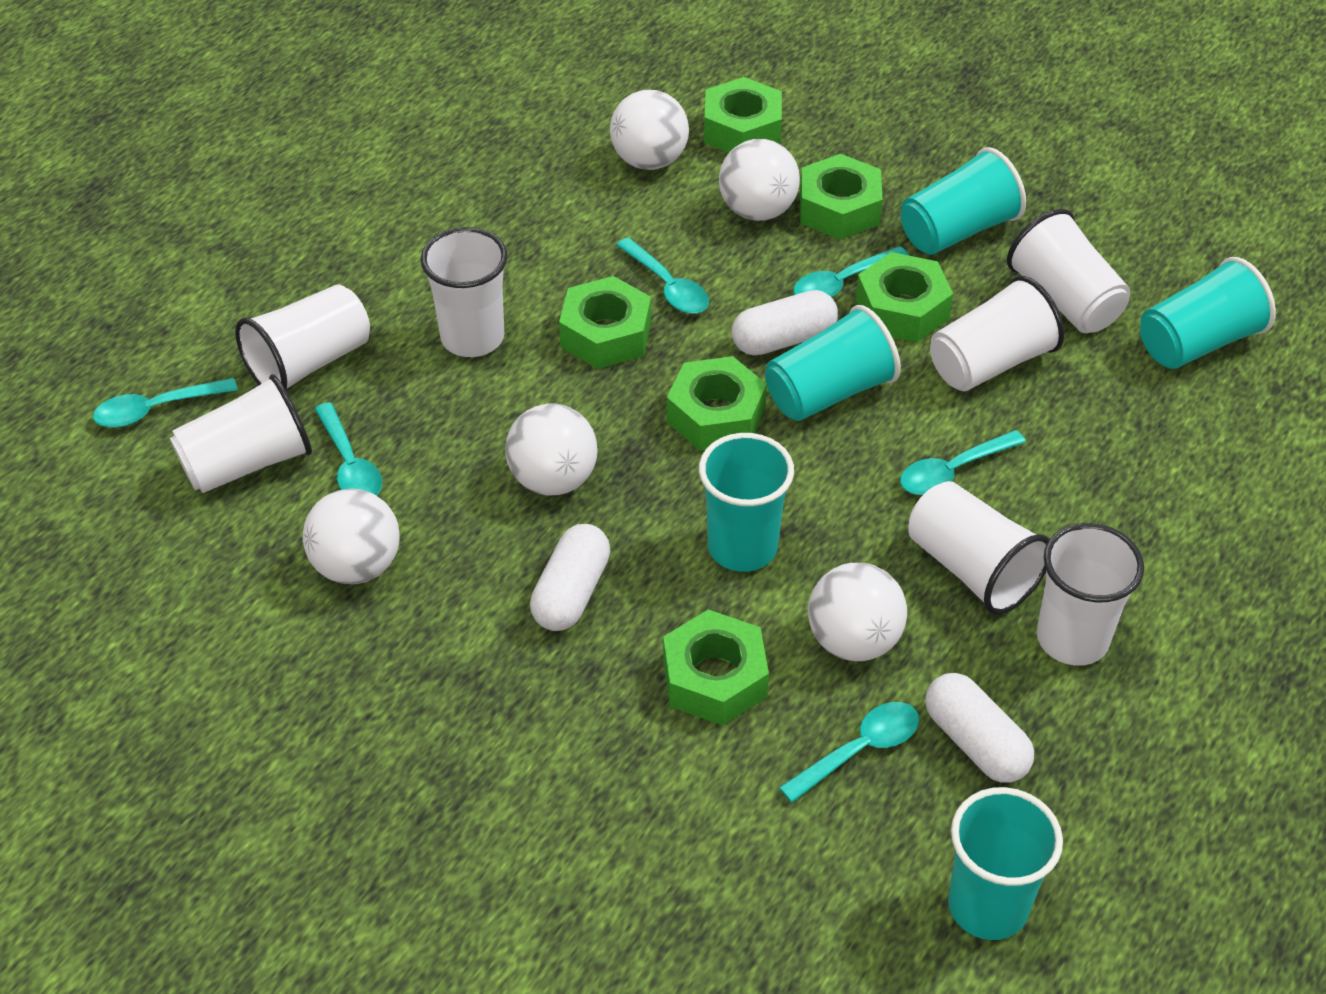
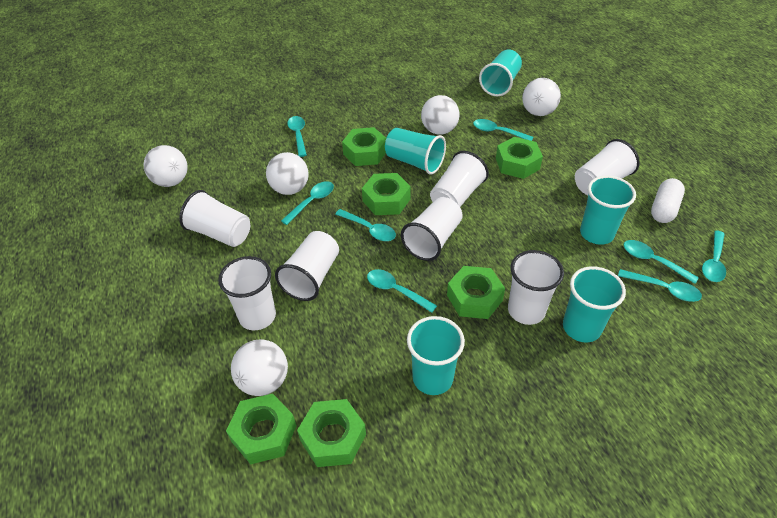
turquoise spoon: 6 -> 8
white capsule: 3 -> 1

